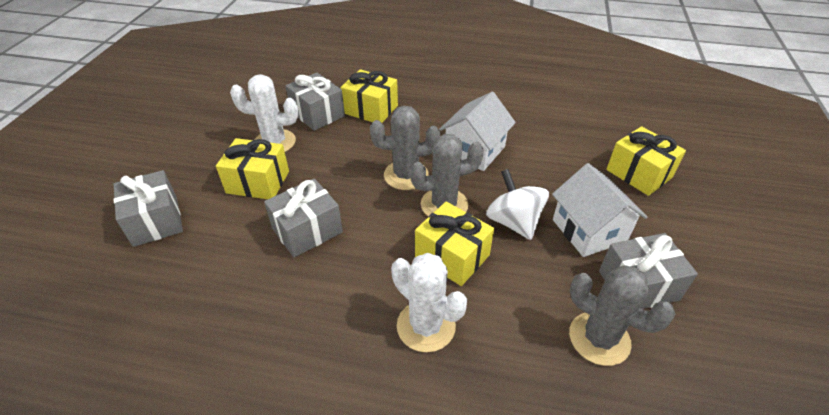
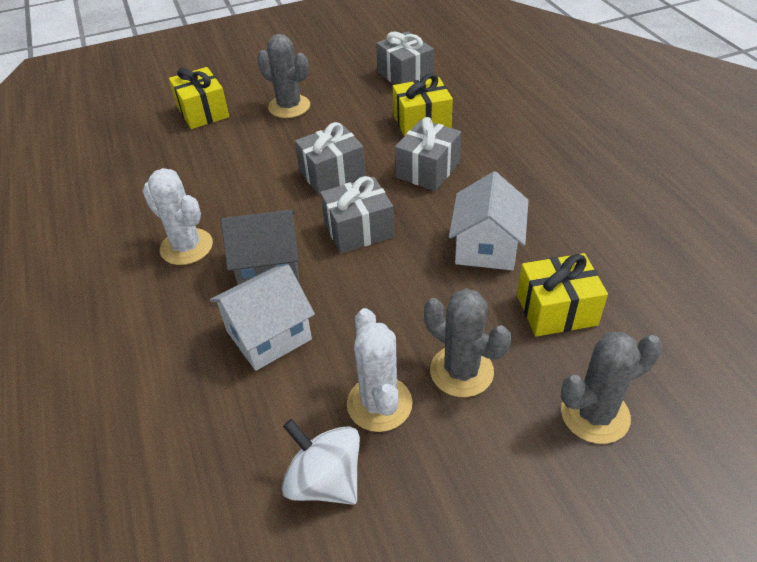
grey house: 0 -> 1
yellow gift: 4 -> 3

